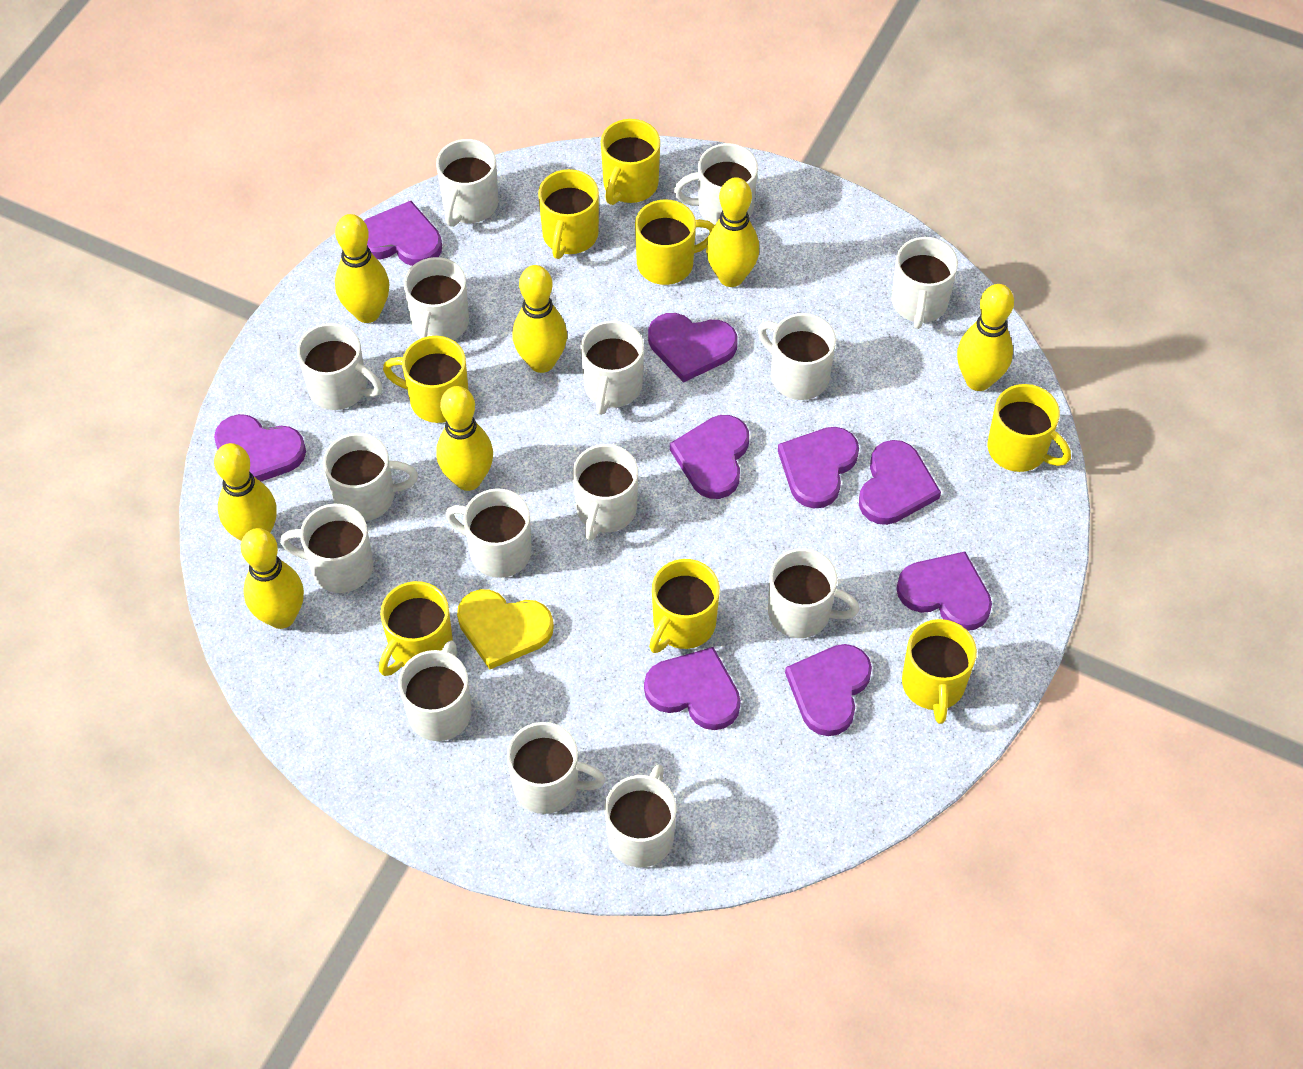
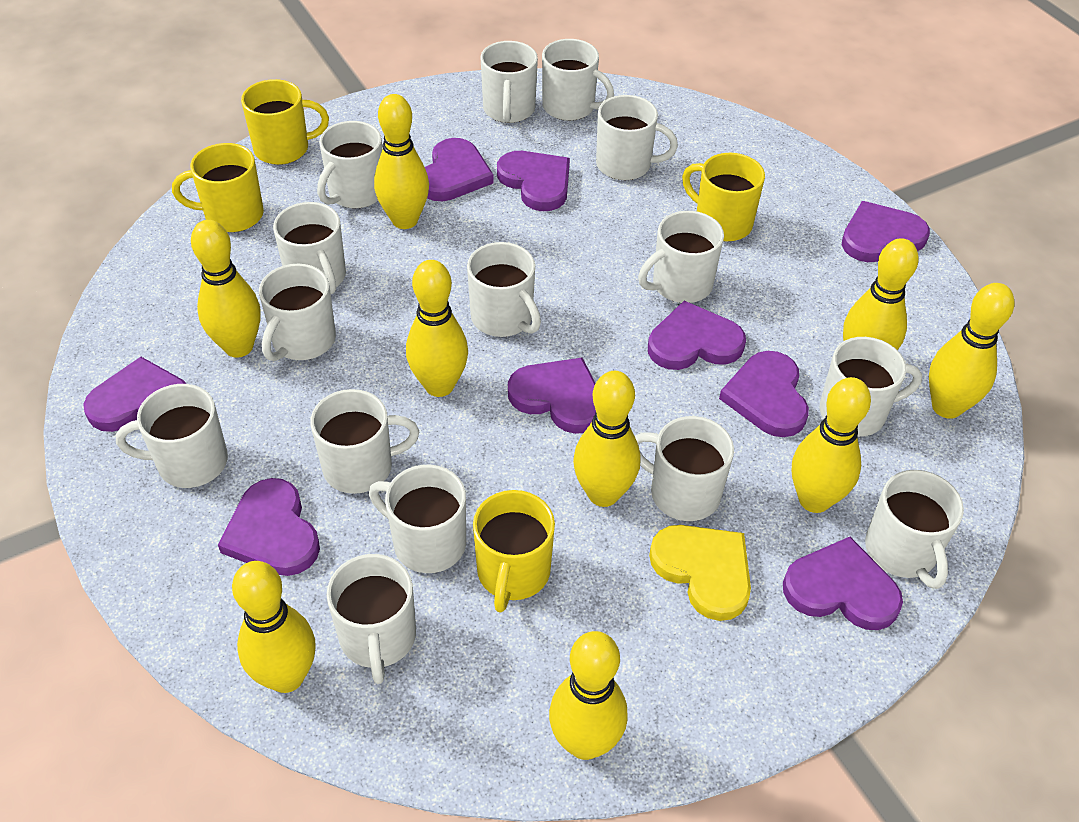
yellow bowling pin: 7 -> 9
yellow mug: 8 -> 4

